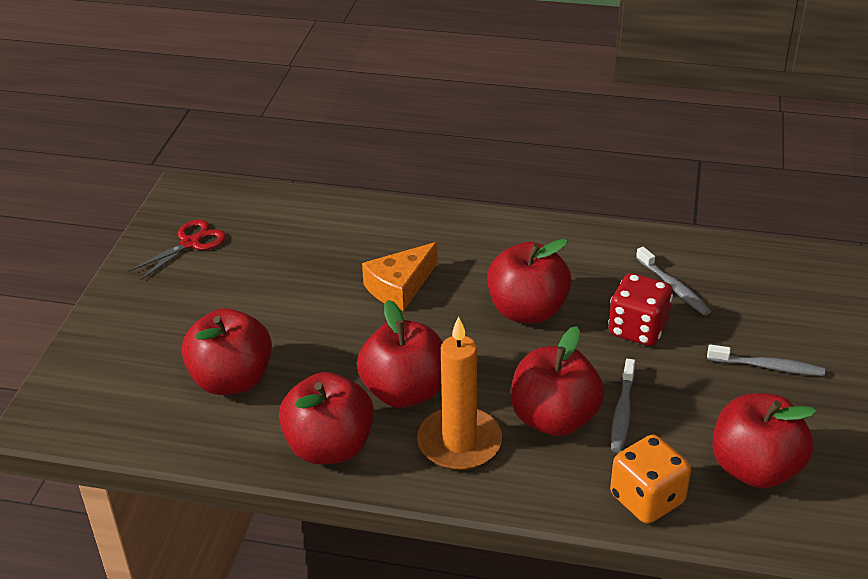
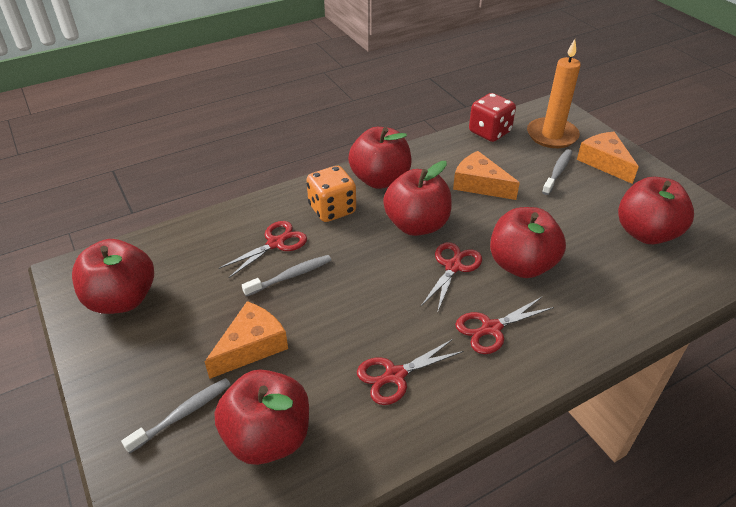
orange cheese: 1 -> 3
red scissors: 1 -> 4

